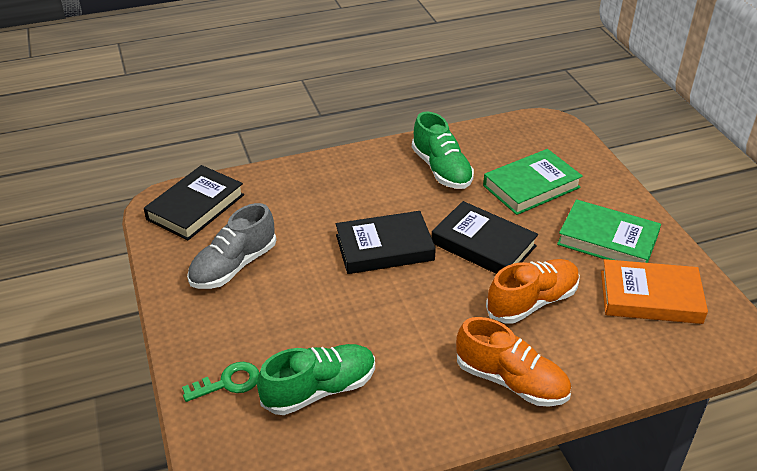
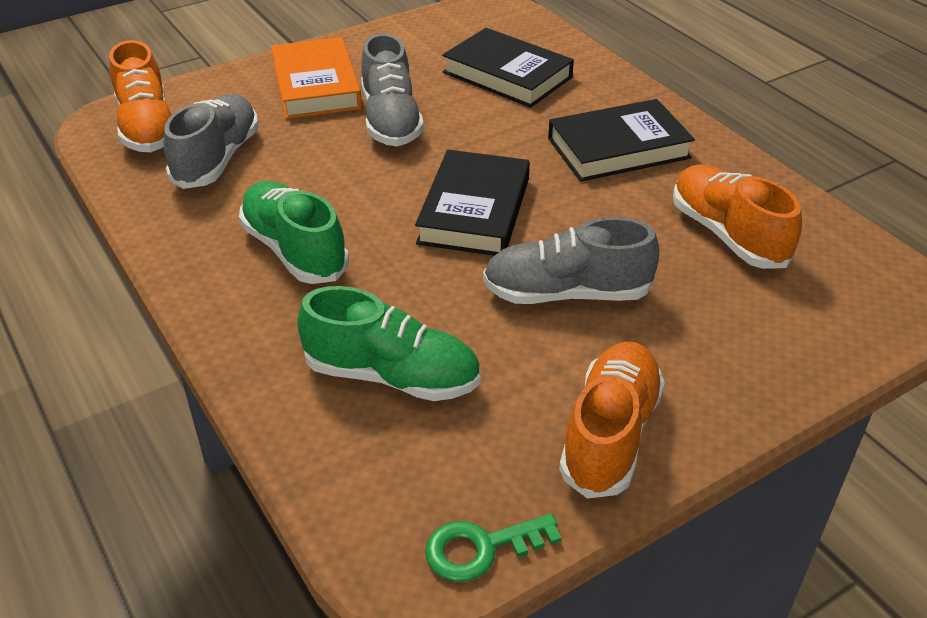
green book: 2 -> 0
grey shoe: 1 -> 3
orange shoe: 2 -> 3

